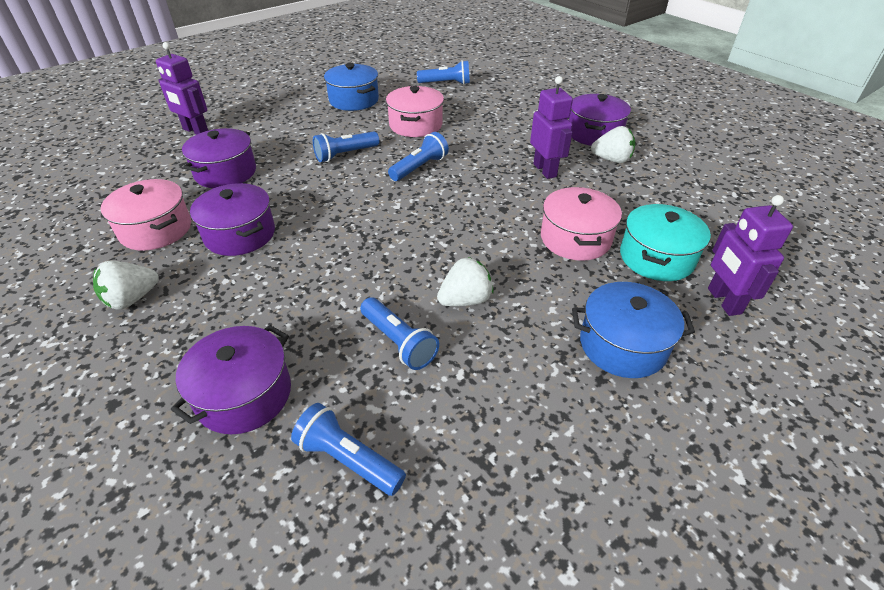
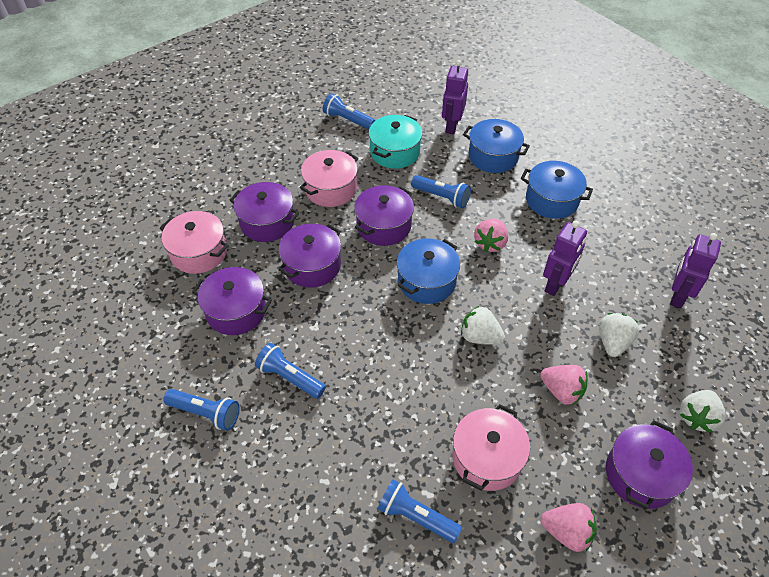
blue pot: 2 -> 3
pink strawberry: 0 -> 3
purple pot: 4 -> 5

